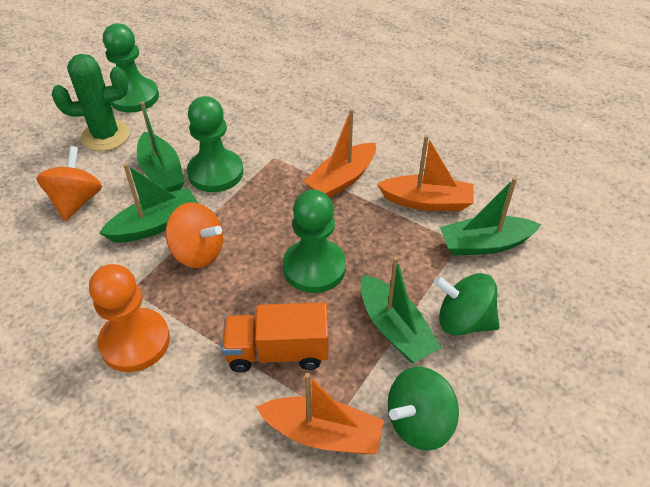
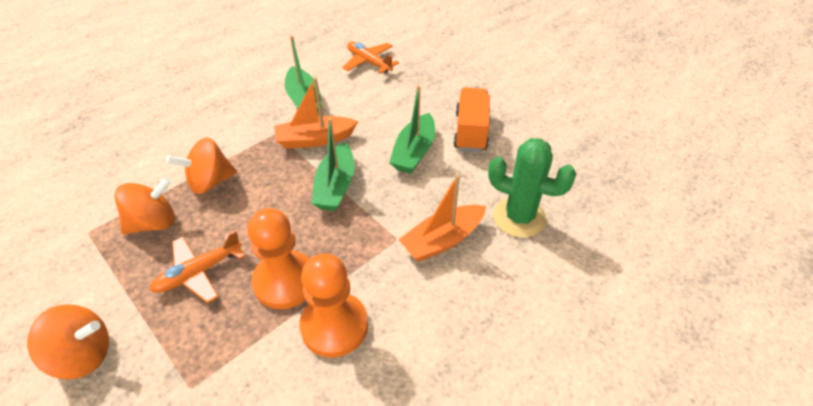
green boat: 4 -> 3
green pawn: 3 -> 0
green spinning top: 2 -> 0
orange boat: 3 -> 2
orange pawn: 1 -> 2
orange plane: 0 -> 2
orange spinning top: 2 -> 3

